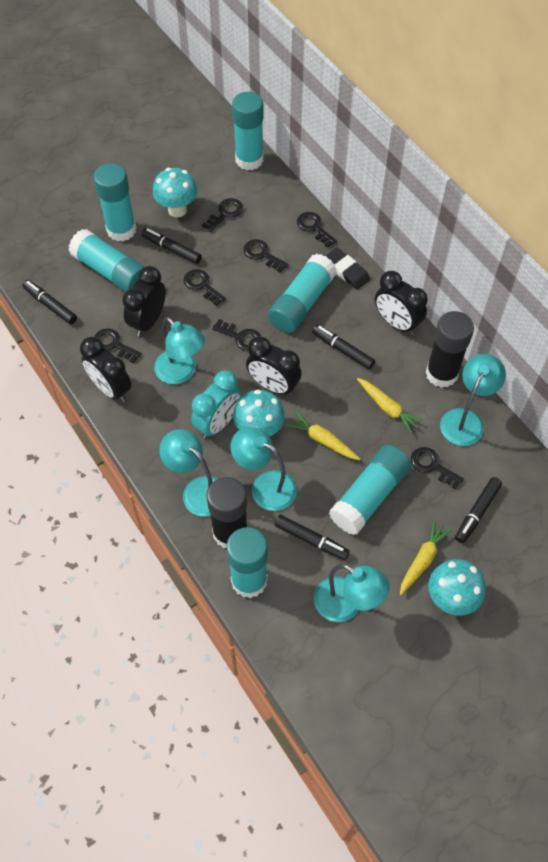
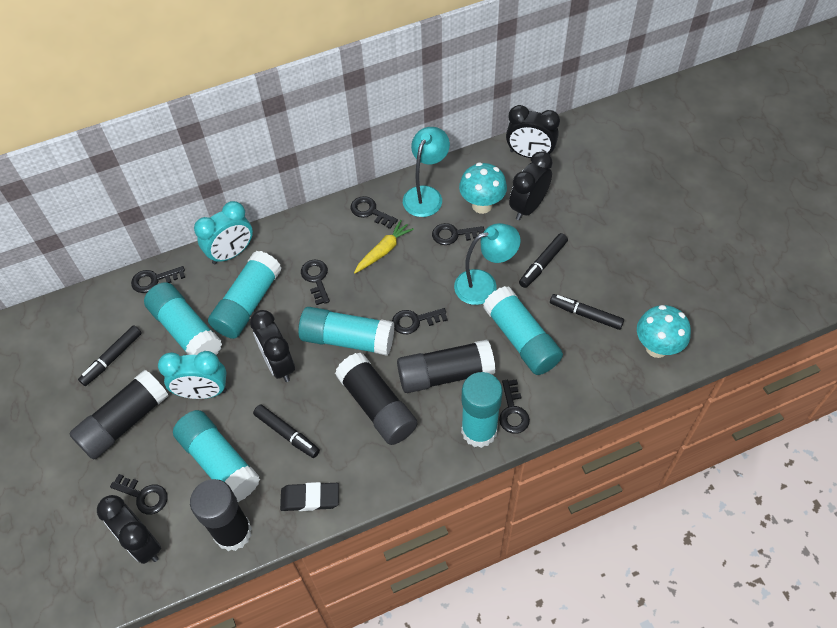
black glue stick: 2 -> 4
black marker: 5 -> 4
turquoise clock: 1 -> 2
turquoise lamp: 5 -> 2
turquoise mushroom: 3 -> 2
yellow carrot: 3 -> 1

